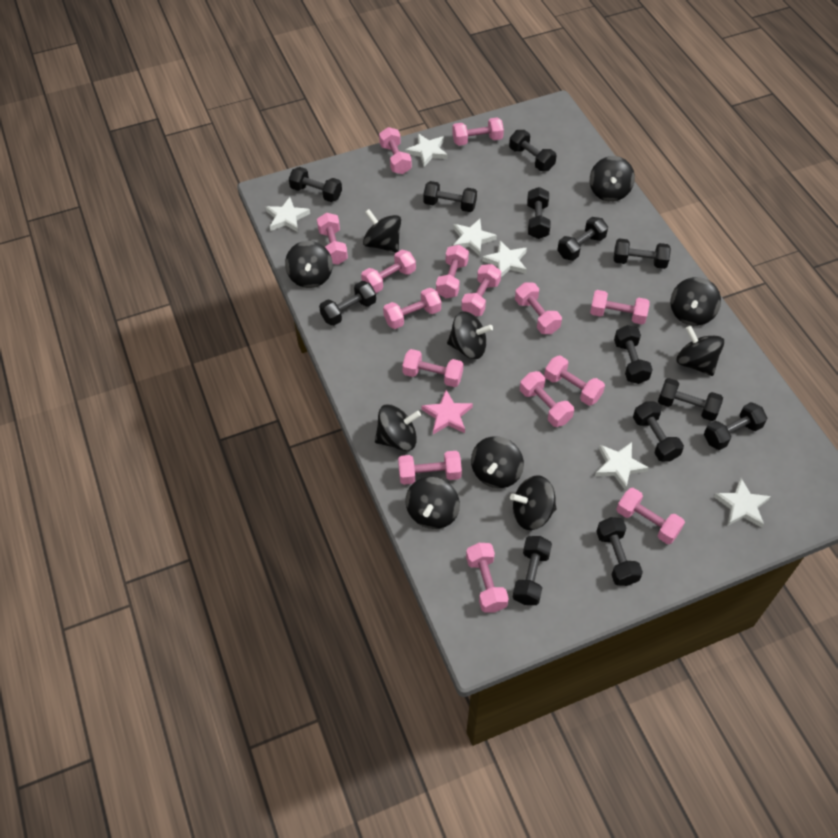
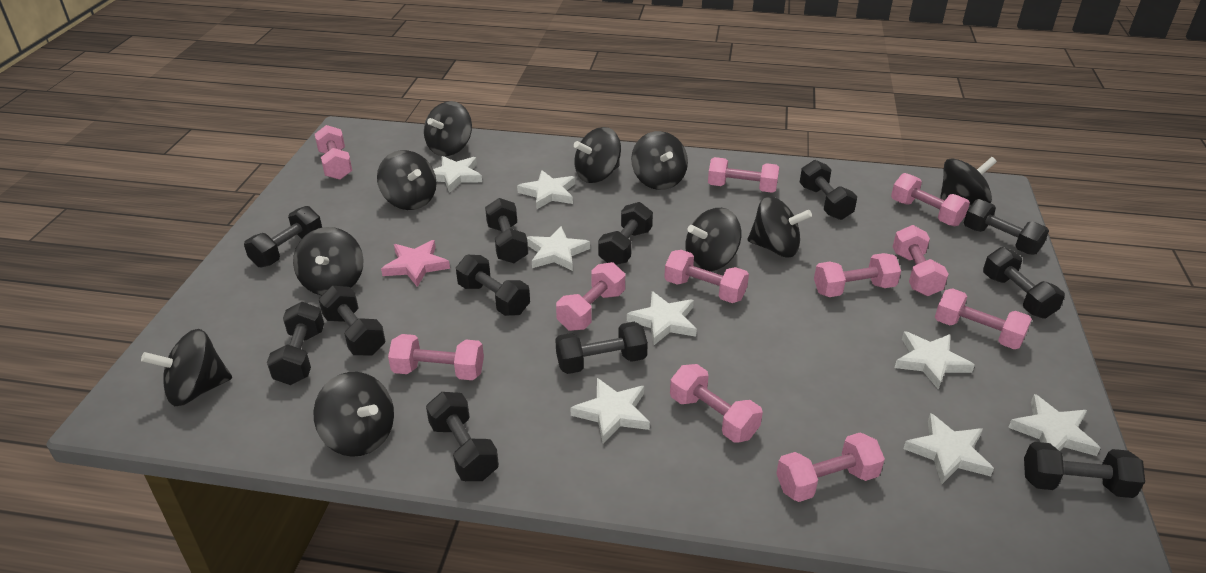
black dumbbell: 13 -> 12
pink dumbbell: 15 -> 11
white star: 6 -> 8

